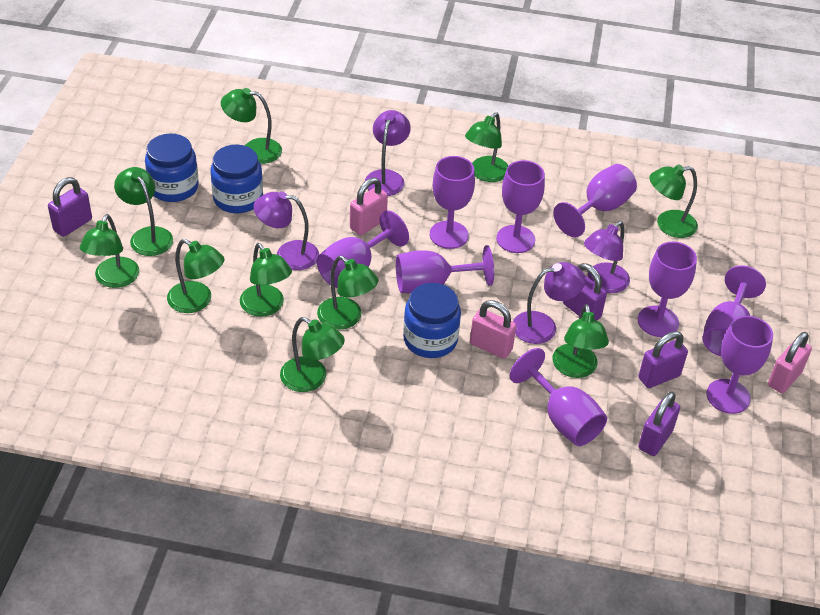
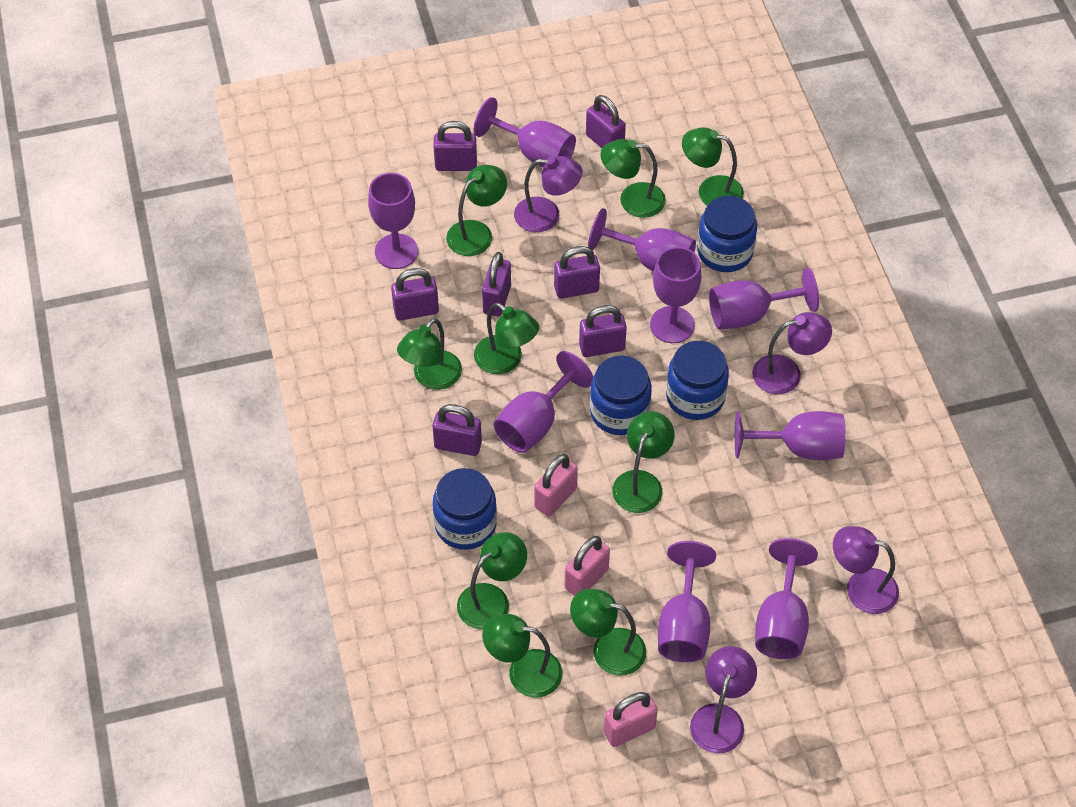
blue jar: 3 -> 4
green lamp: 10 -> 9
purple padlock: 4 -> 7

